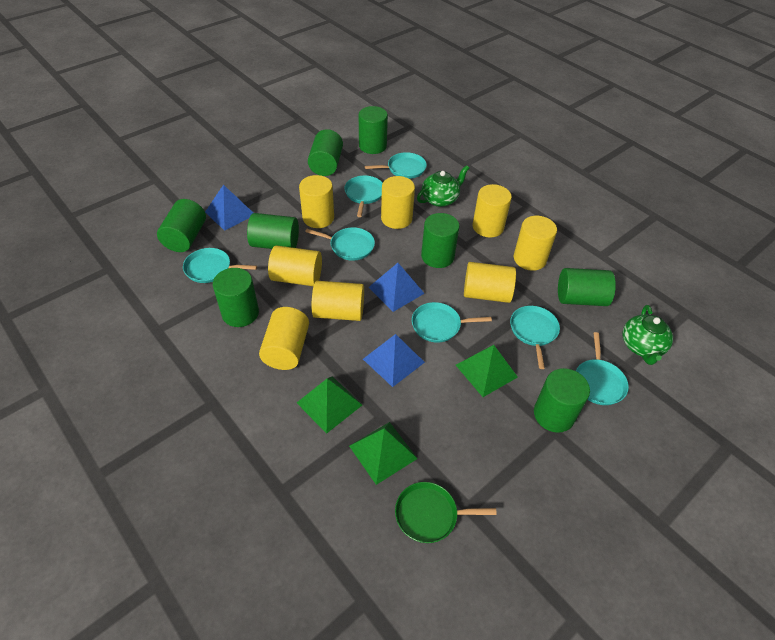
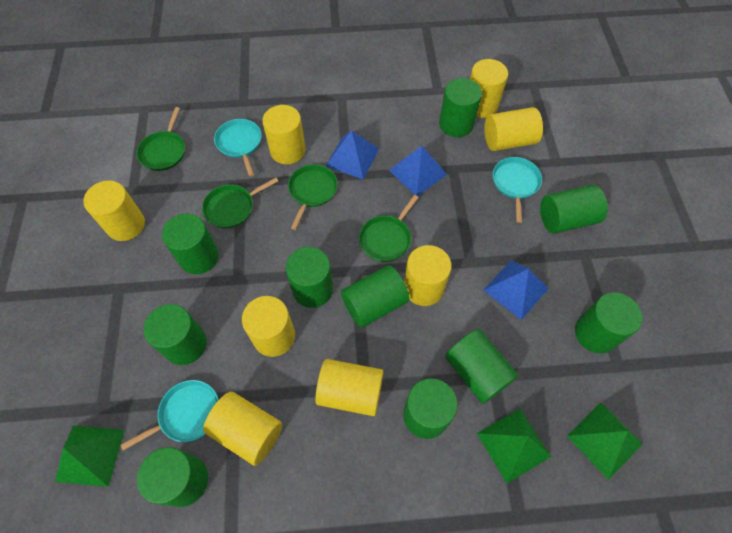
green cylinder: 8 -> 10
green pan: 1 -> 4
green teapot: 2 -> 0
turquoise pan: 7 -> 3

